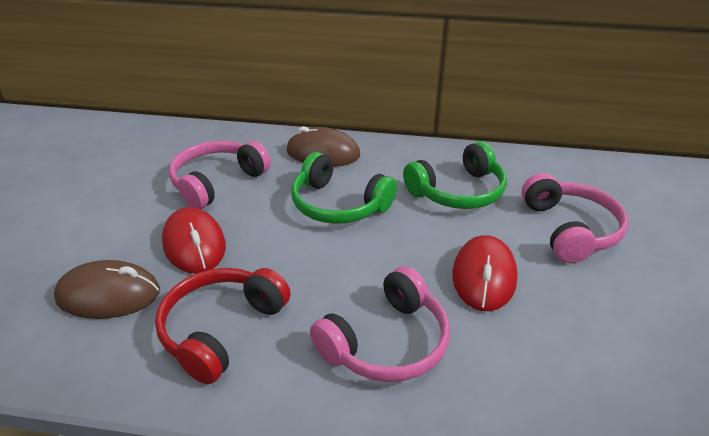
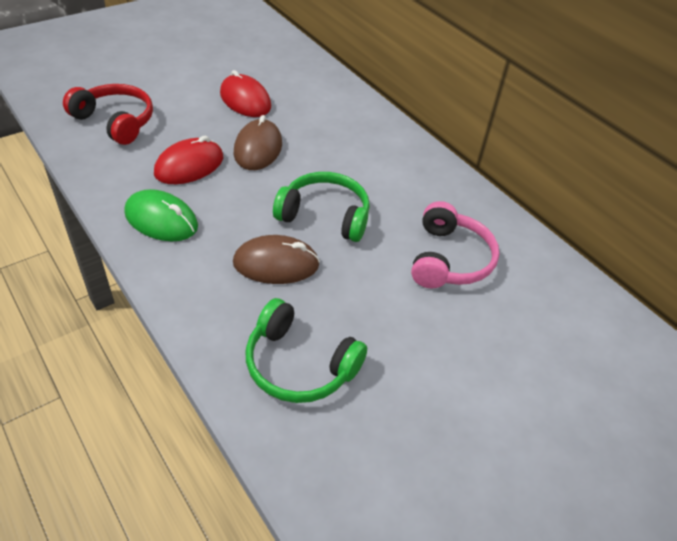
green mouse: 0 -> 1
pink headphones: 3 -> 1

